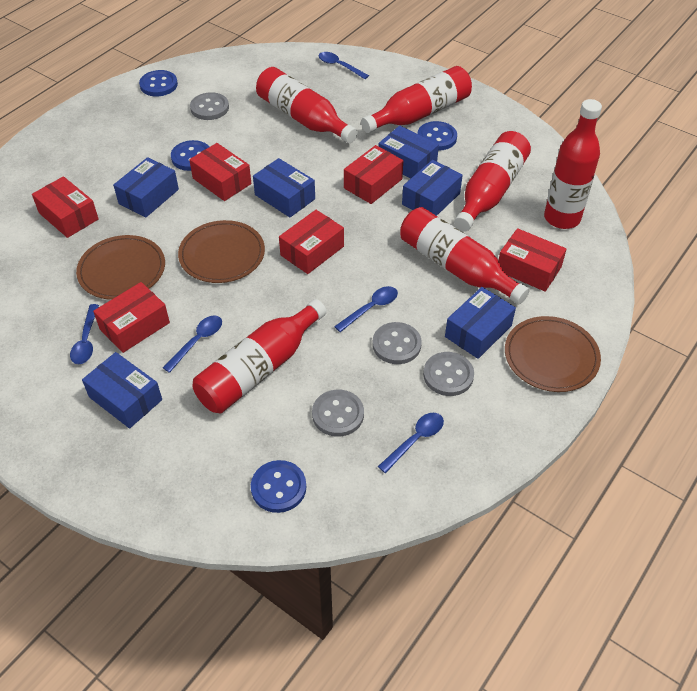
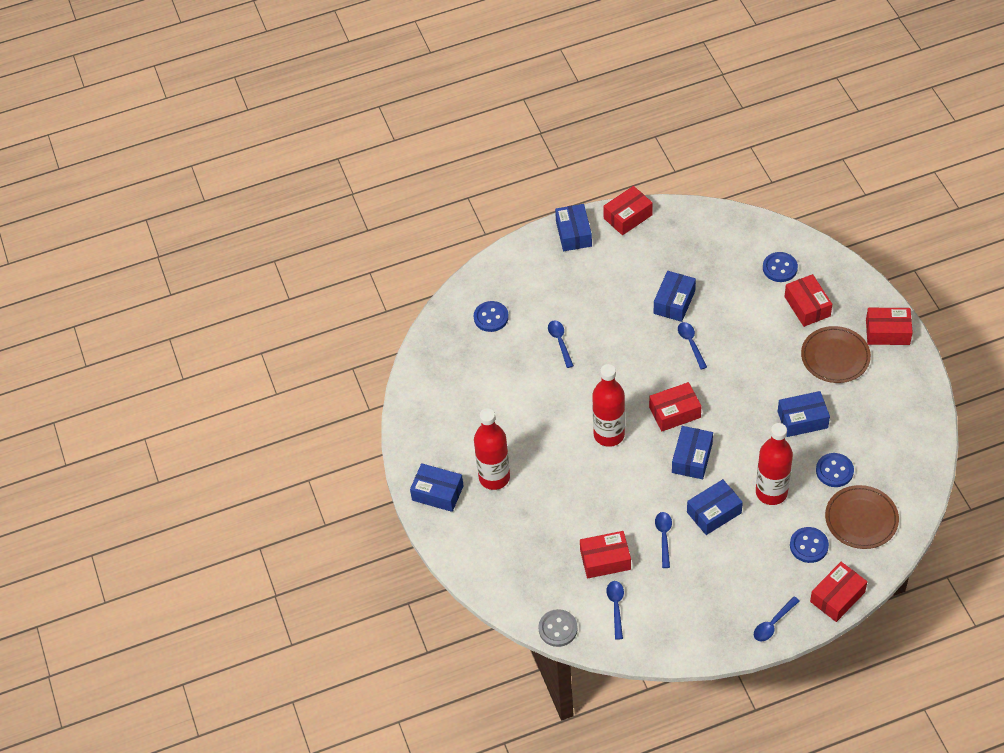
brown plate: 3 -> 2
grey button: 4 -> 1
red bottle: 6 -> 3

